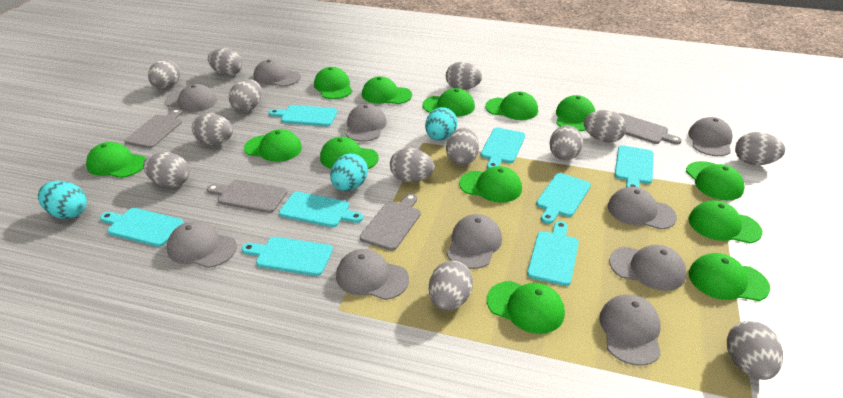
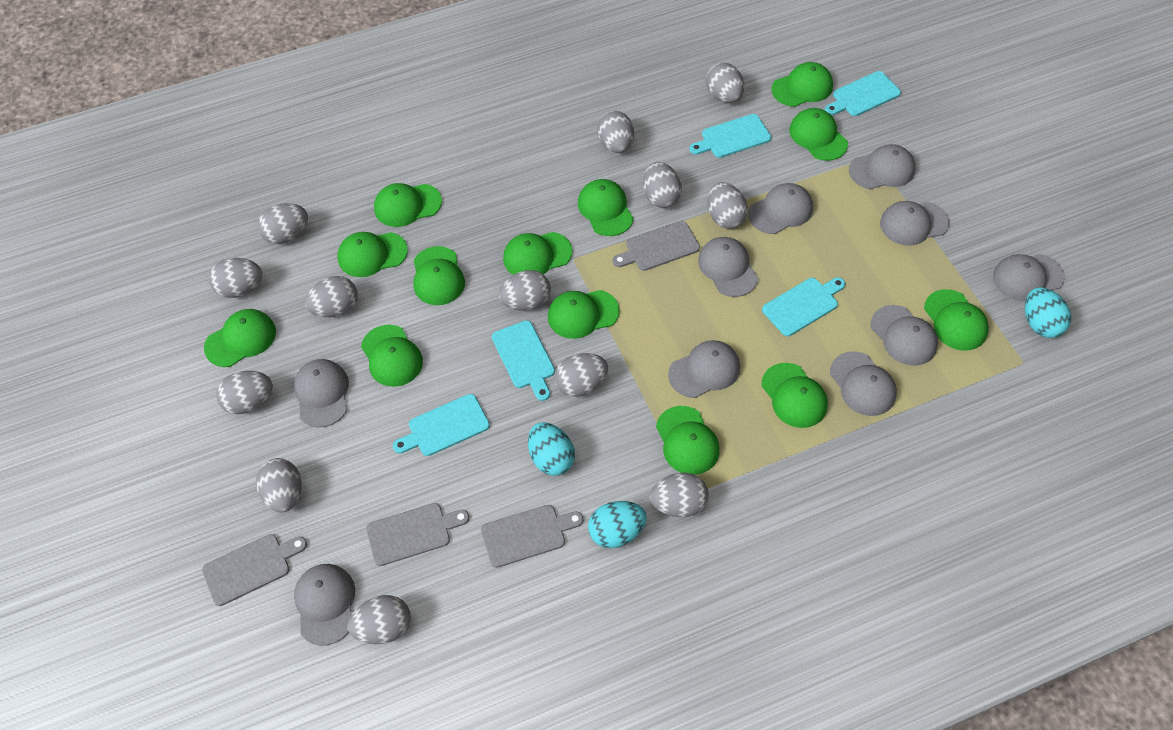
turquoise cutting board: 8 -> 5

